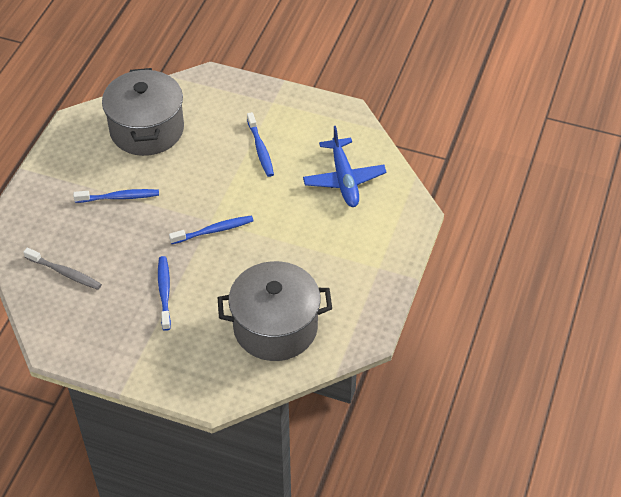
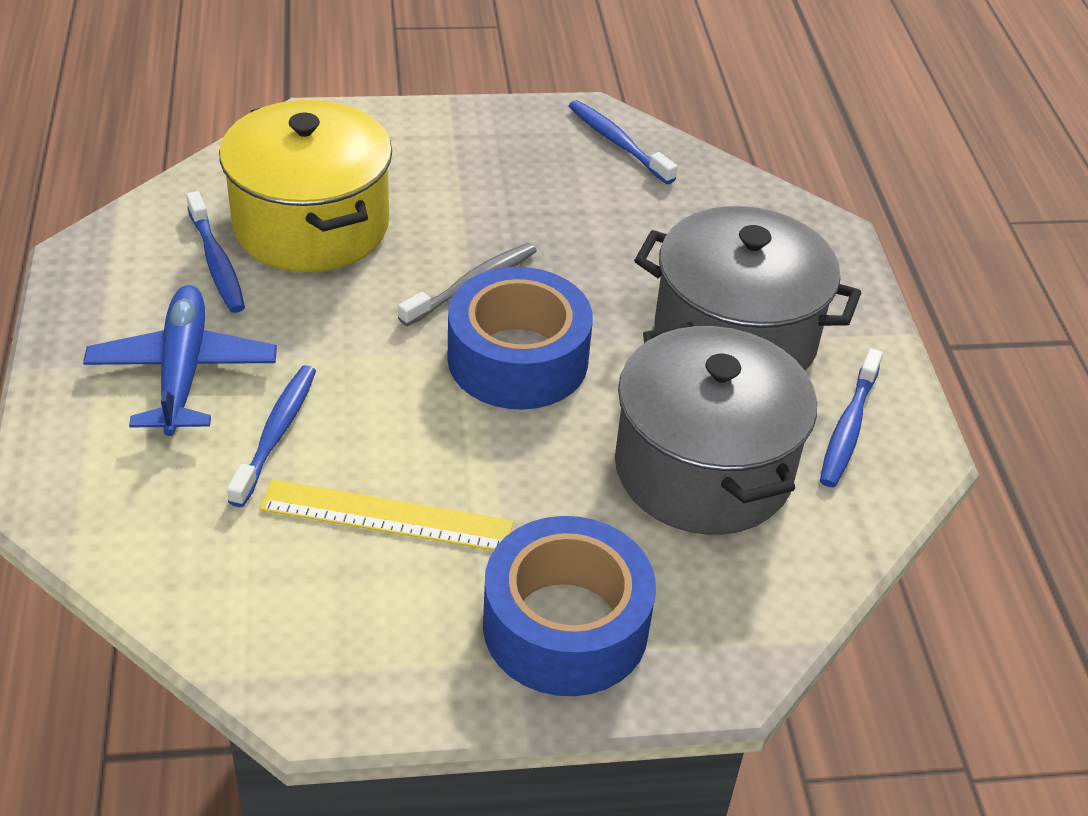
blue tape: 0 -> 2
yellow pot: 0 -> 1
yellow ruler: 0 -> 1

